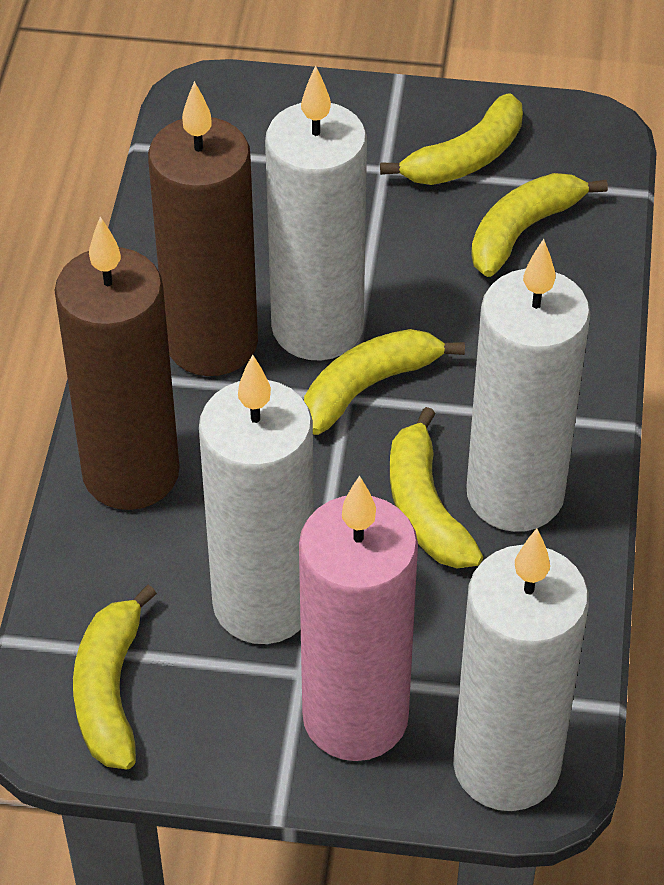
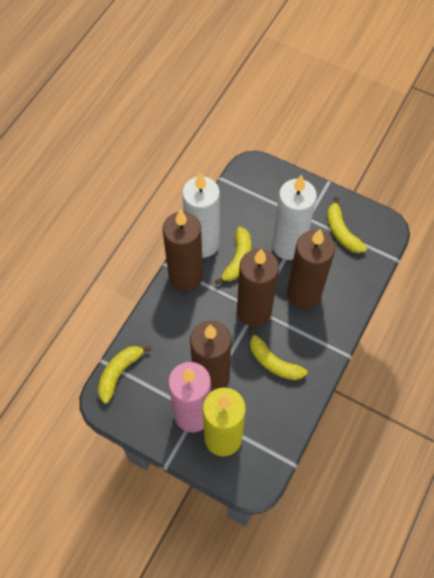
brown candle: 2 -> 4
white candle: 4 -> 2
yellow banana: 5 -> 4
yellow candle: 0 -> 1

